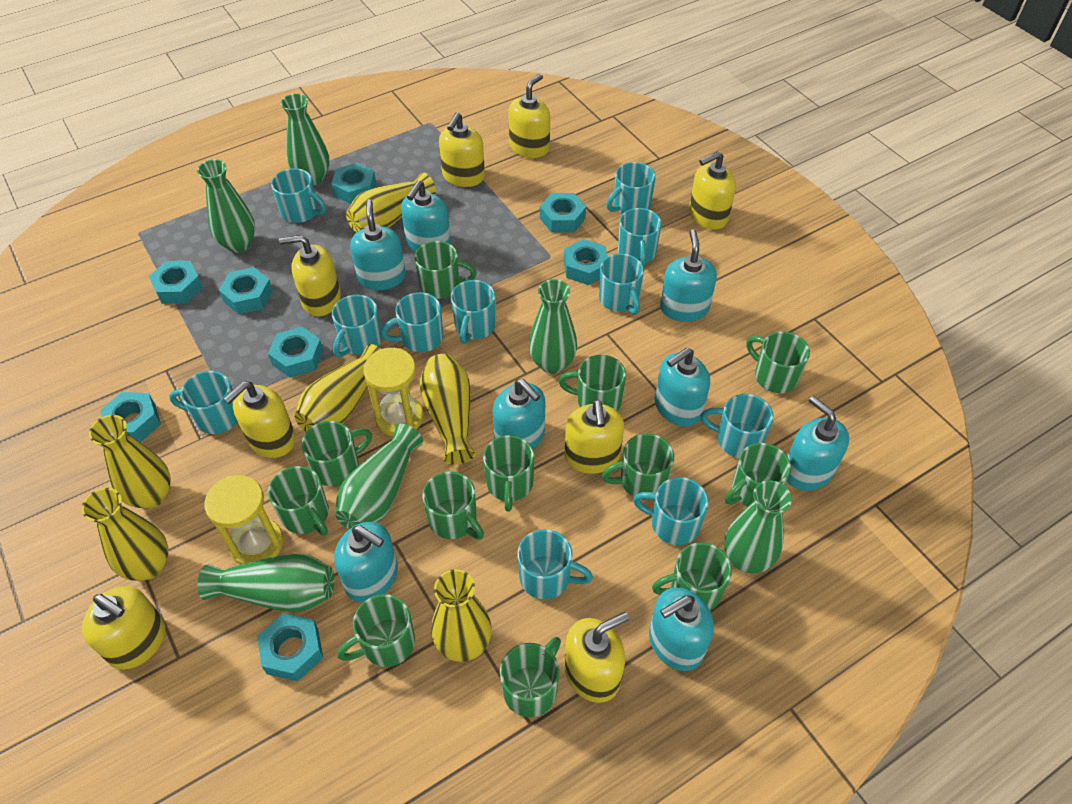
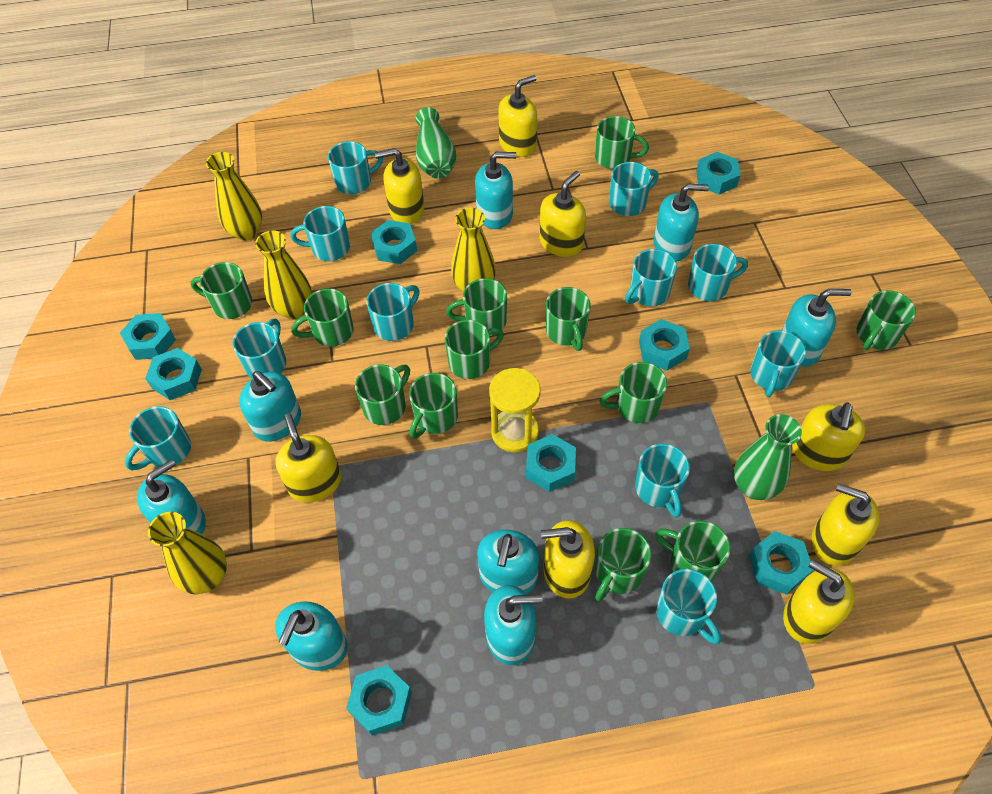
green vase: 6 -> 2
yellow hourglass: 2 -> 1
yellow vase: 6 -> 4

